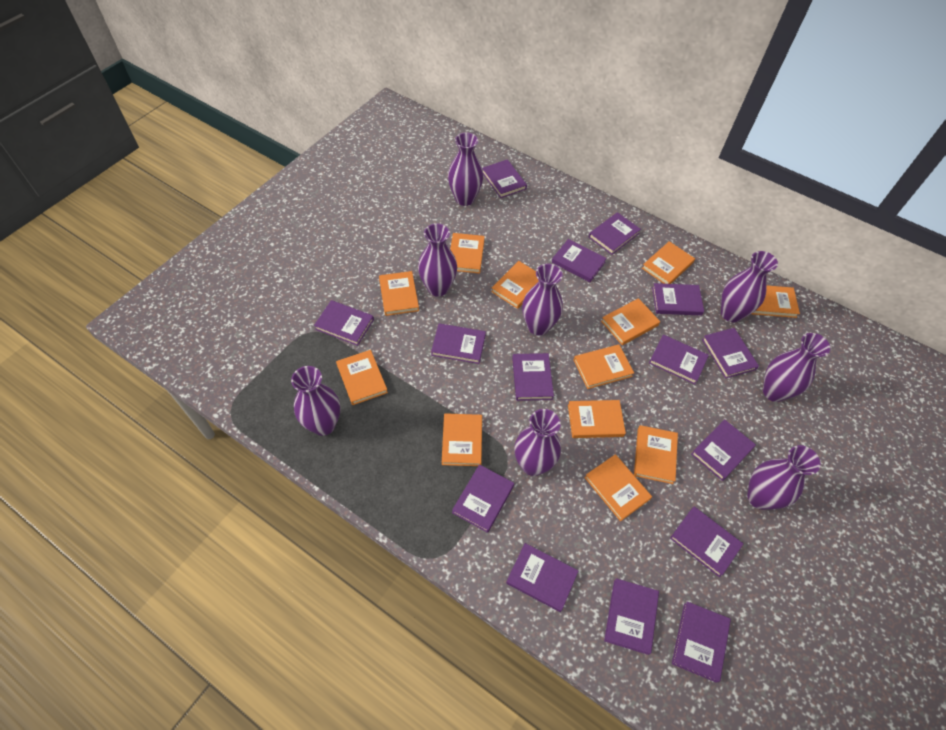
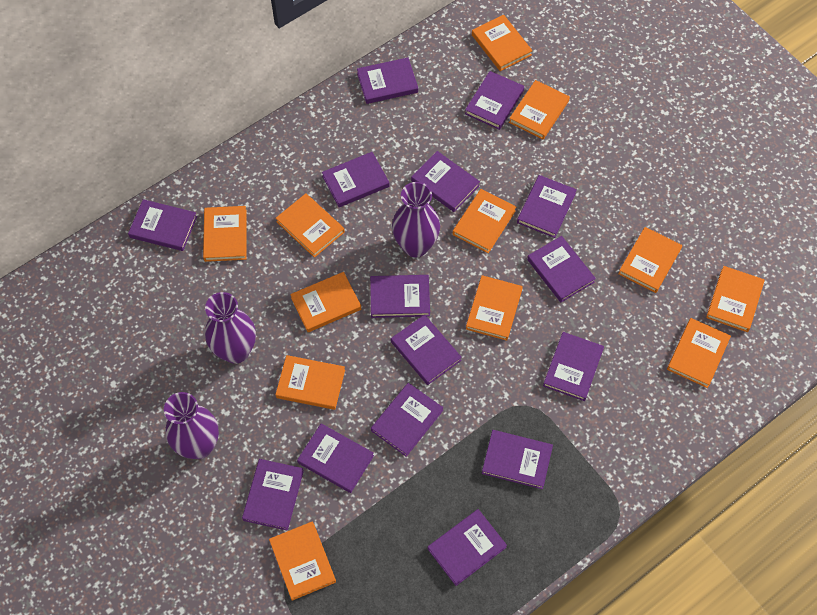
purple vase: 8 -> 3

